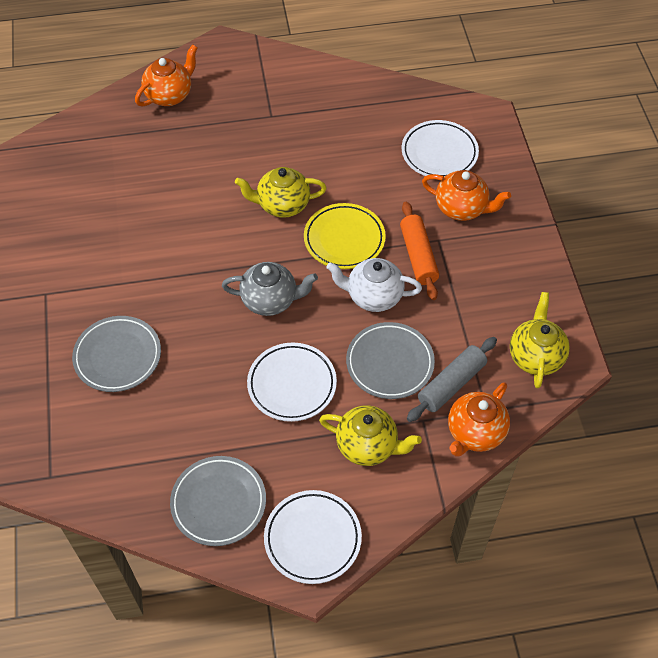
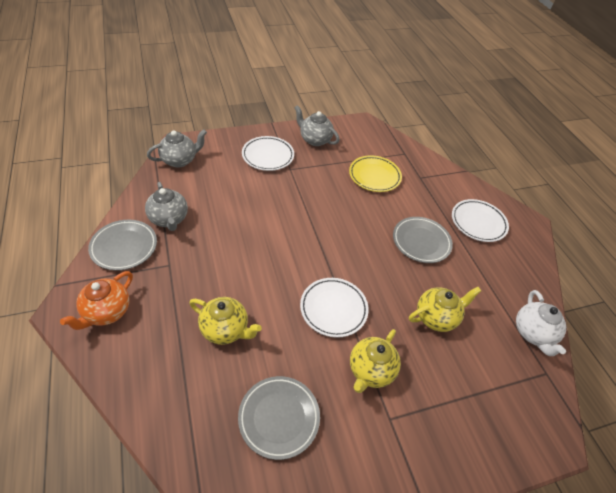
grey rolling pin: 1 -> 0
grey teapot: 1 -> 3
orange rolling pin: 1 -> 0
orange teapot: 3 -> 1

